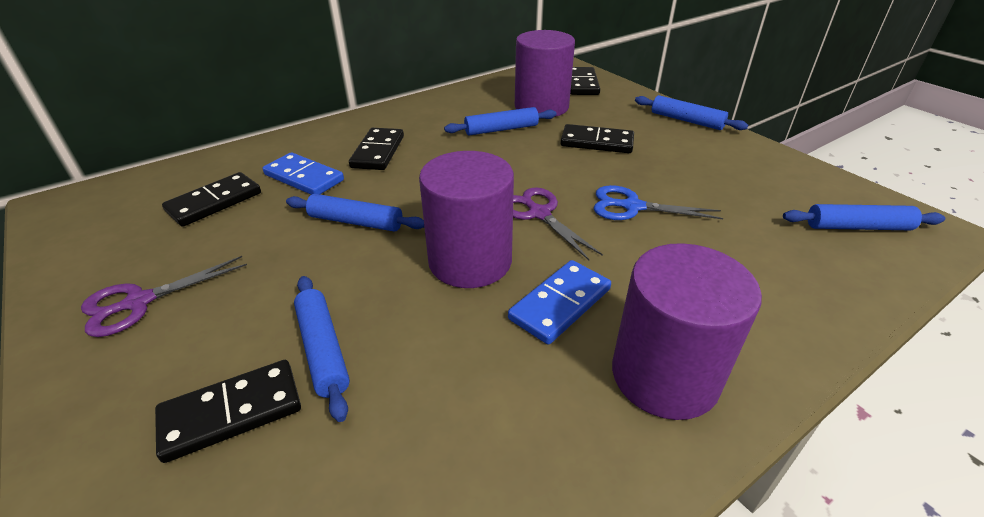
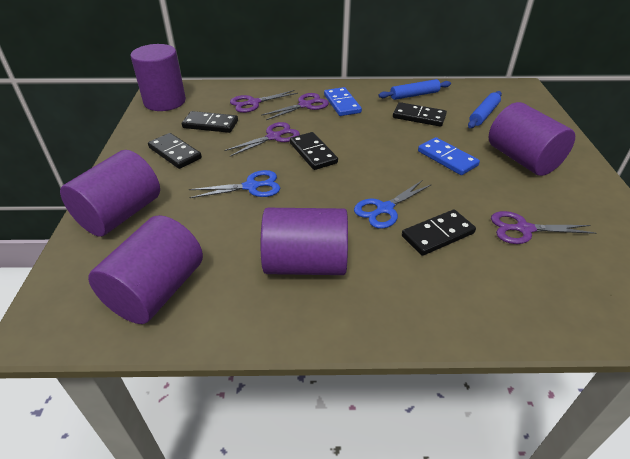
blue rolling pin: 5 -> 2
blue scissors: 1 -> 2
purple cylinder: 3 -> 5
purple scissors: 2 -> 4

